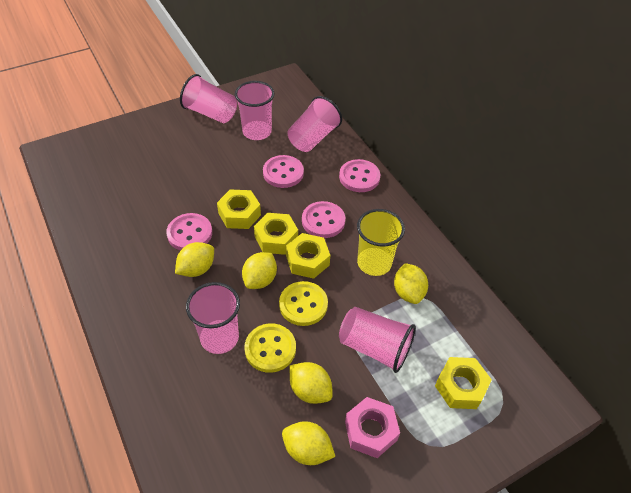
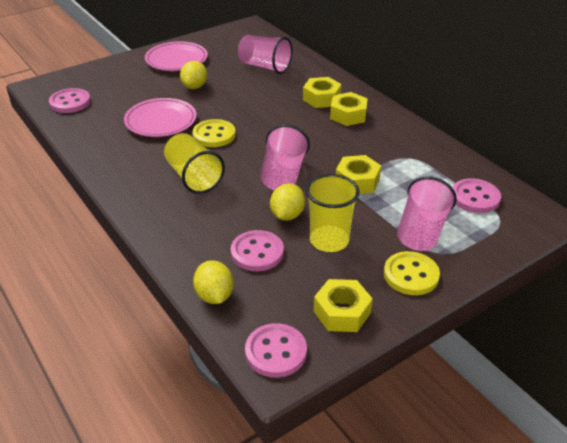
pink cup: 5 -> 3
pink nut: 1 -> 0
pink plate: 0 -> 2
yellow cup: 1 -> 2
yellow lemon: 5 -> 3

